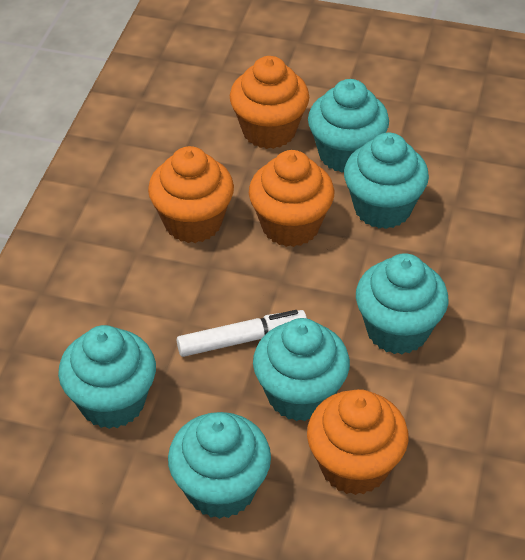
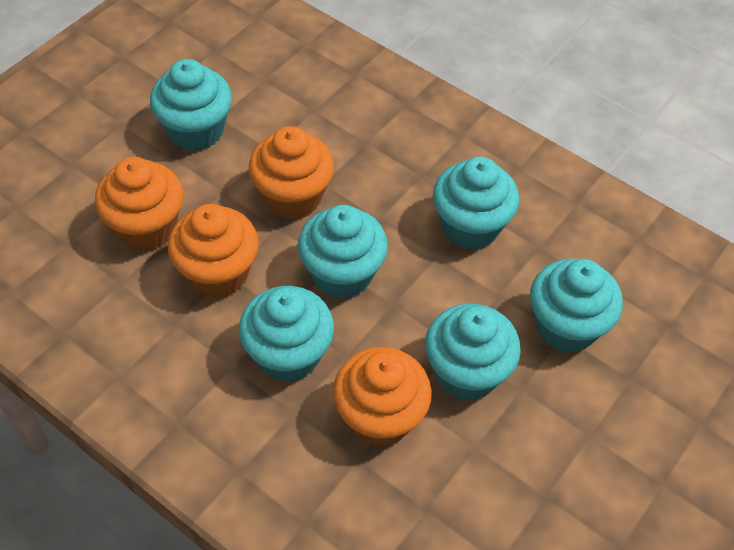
white marker: 1 -> 0

